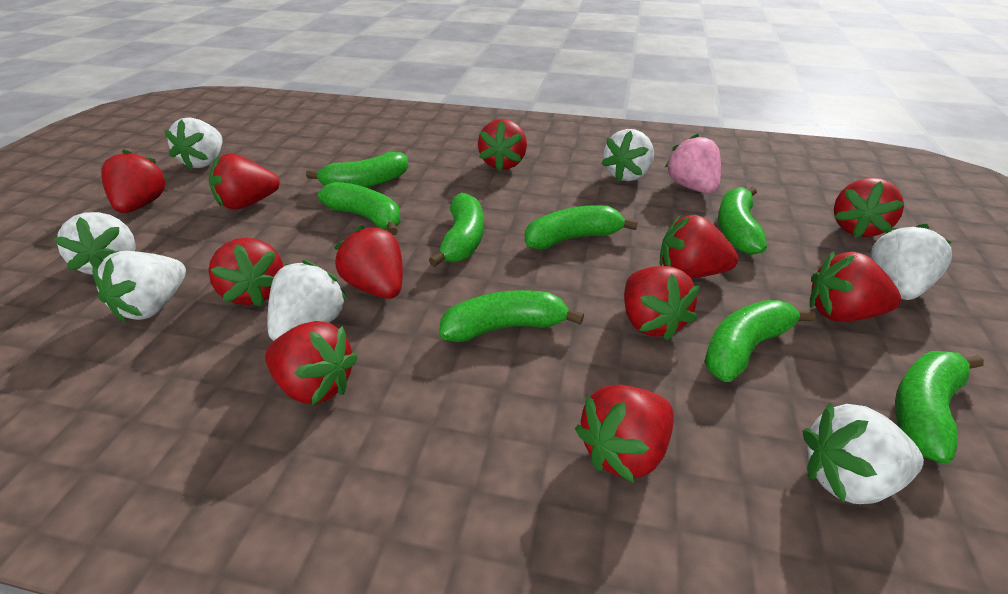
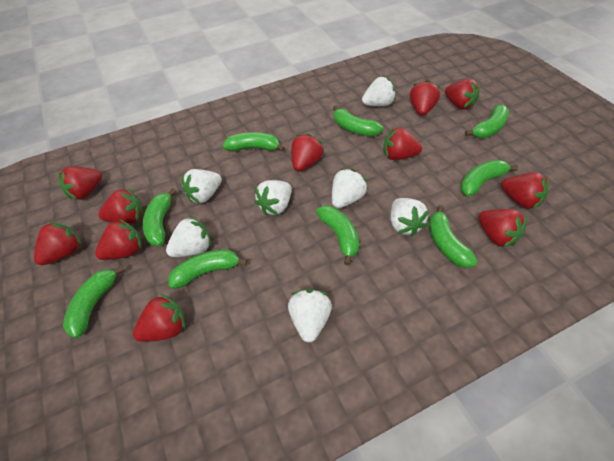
green banana: 8 -> 9
pink strawberry: 1 -> 0

